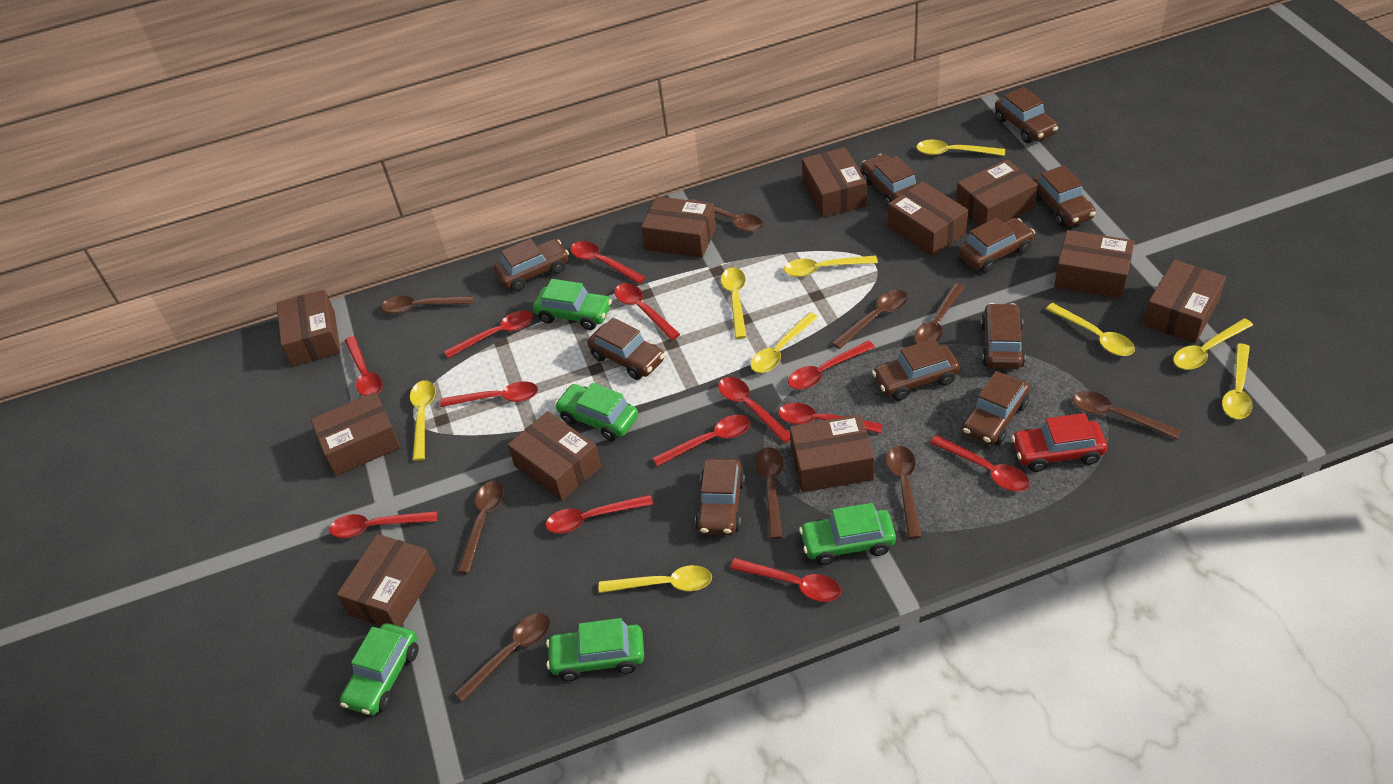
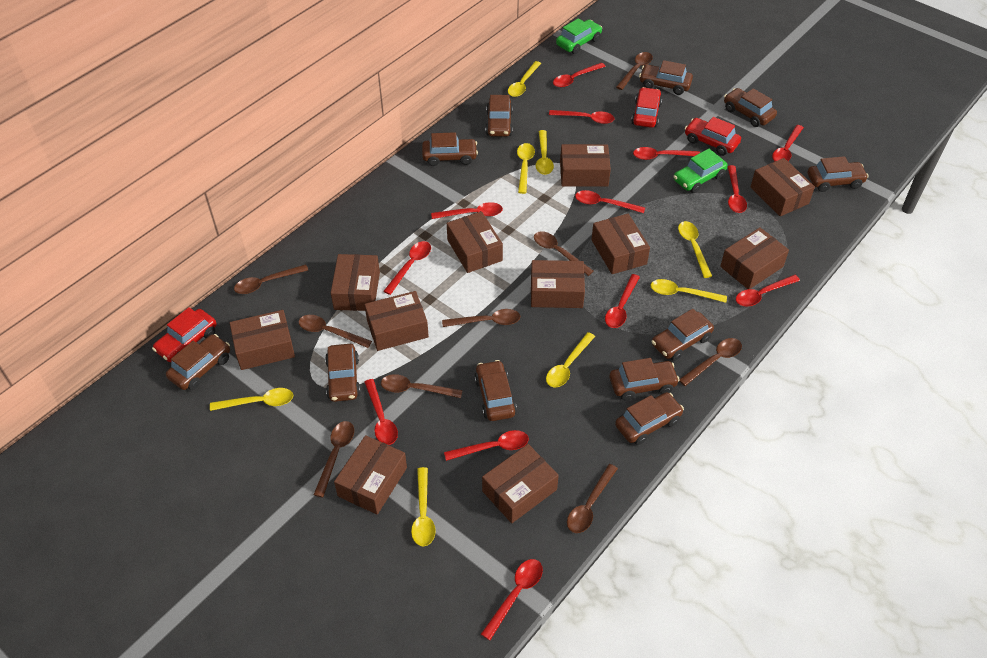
brown car: 10 -> 11
green car: 5 -> 2
red car: 1 -> 3
yellow spoon: 9 -> 8

